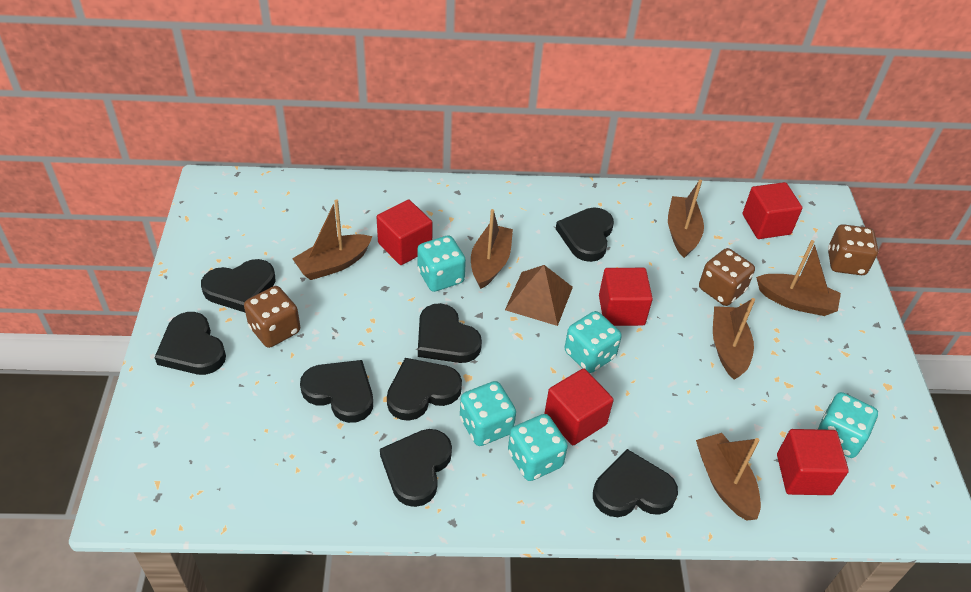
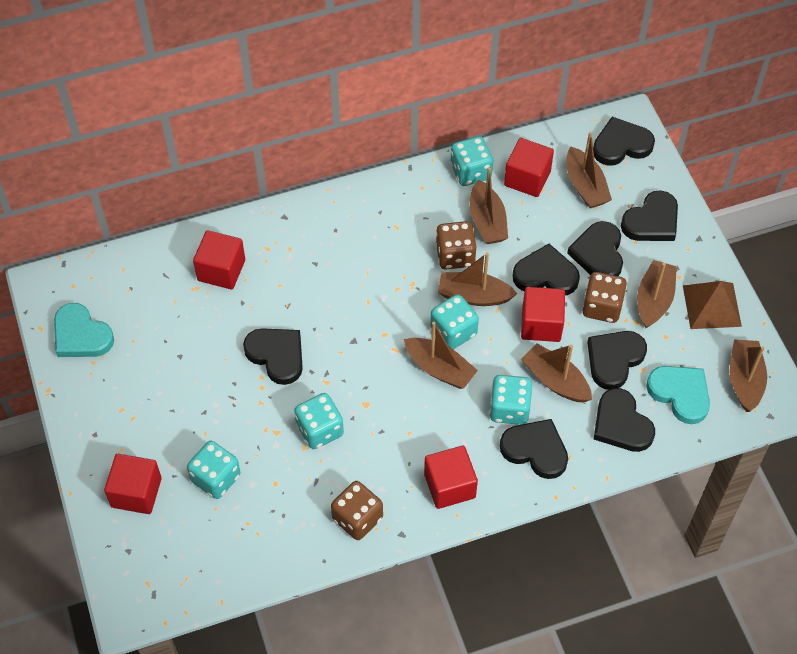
brown boat: 6 -> 7
turquoise heart: 0 -> 2

